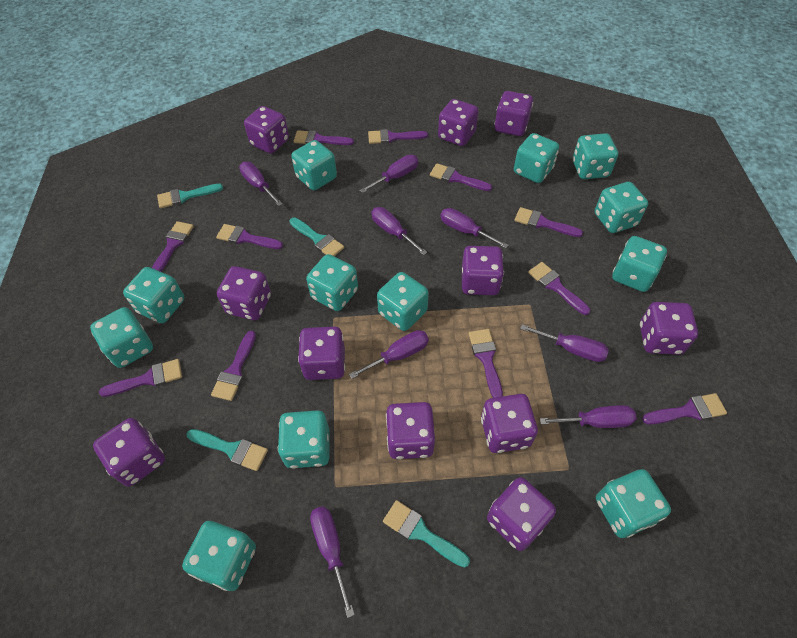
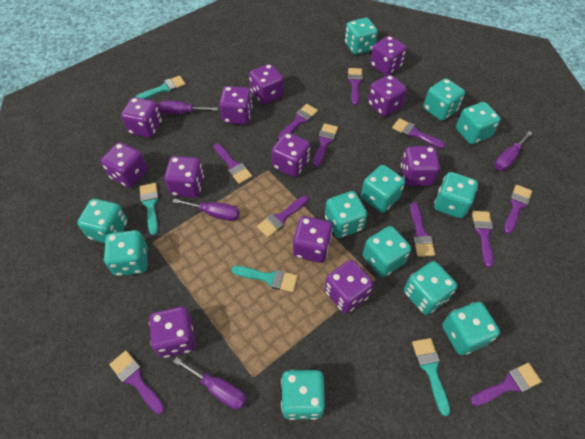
purple dice: 11 -> 12
purple screwdriver: 8 -> 4

